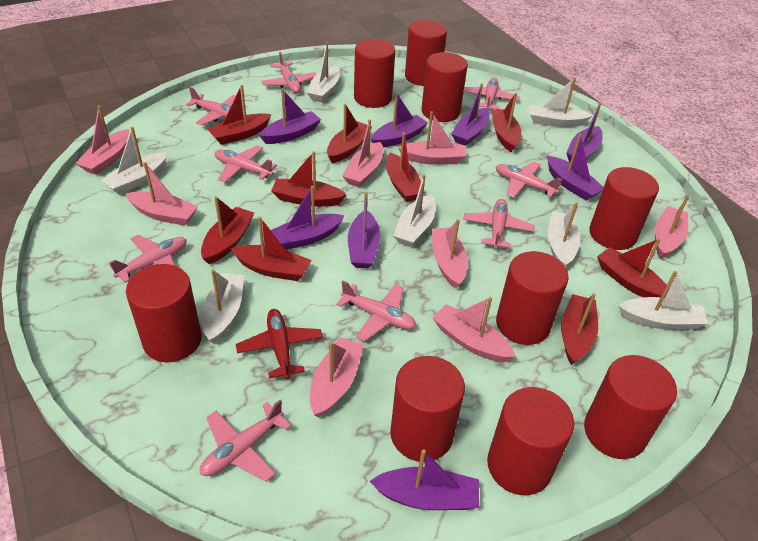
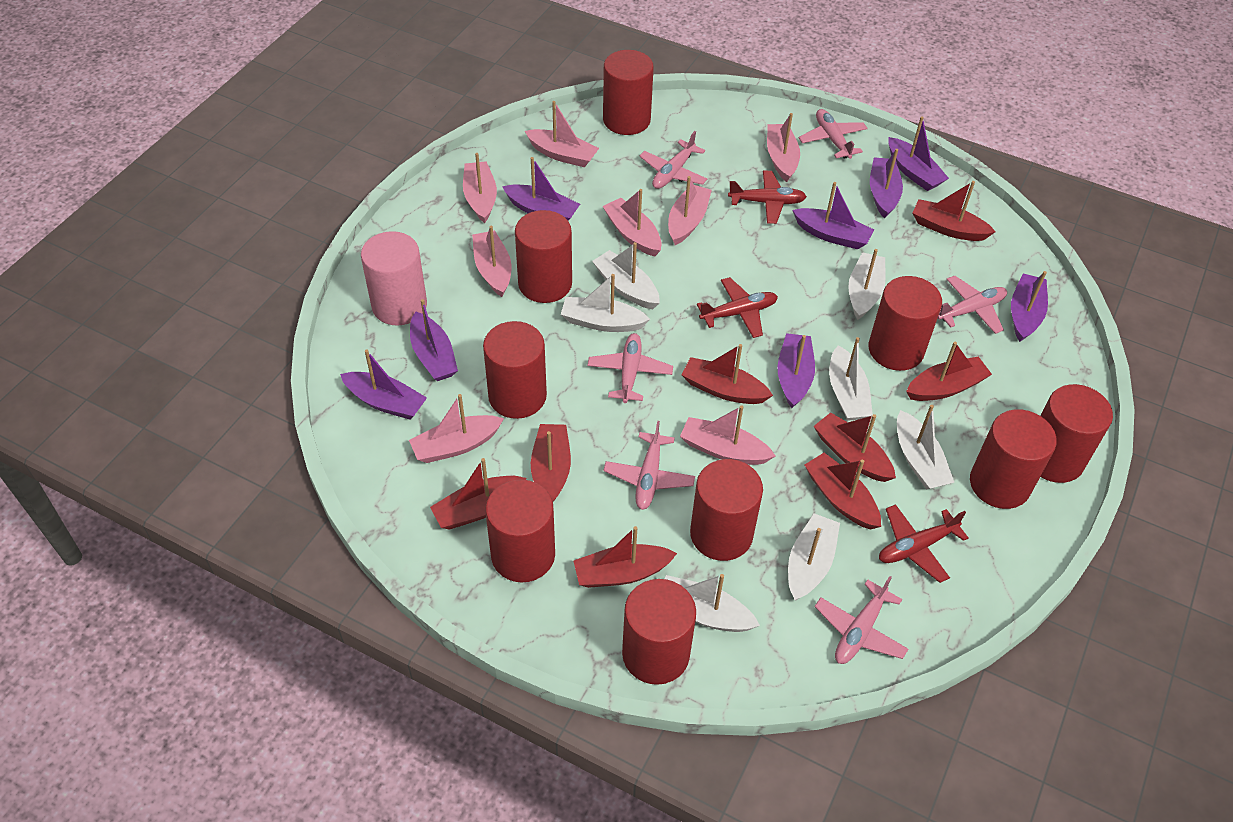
pink cylinder: 0 -> 1
pink plane: 9 -> 6
red boat: 9 -> 8
red plane: 1 -> 3

